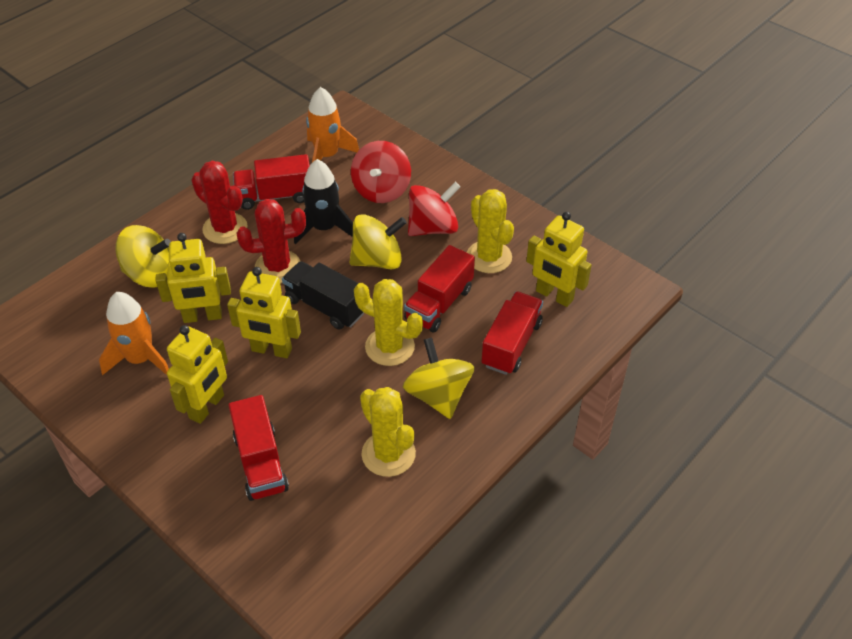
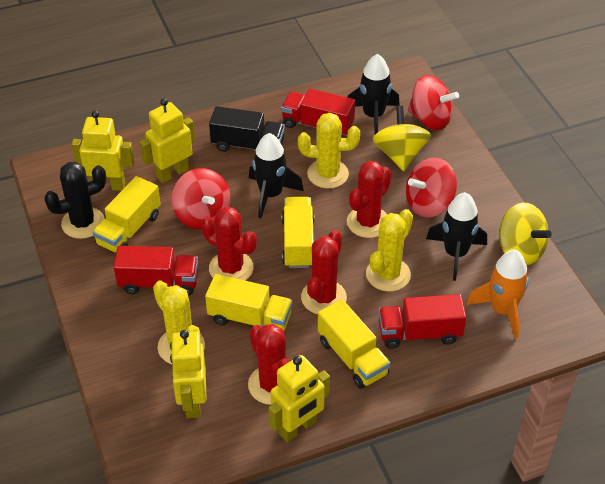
black cactus: 0 -> 1
black rocket: 1 -> 3
orange rocket: 2 -> 1
red cactus: 2 -> 4
red spinning top: 2 -> 3
red truck: 4 -> 3
yellow spinning top: 3 -> 2
yellow truck: 0 -> 4

